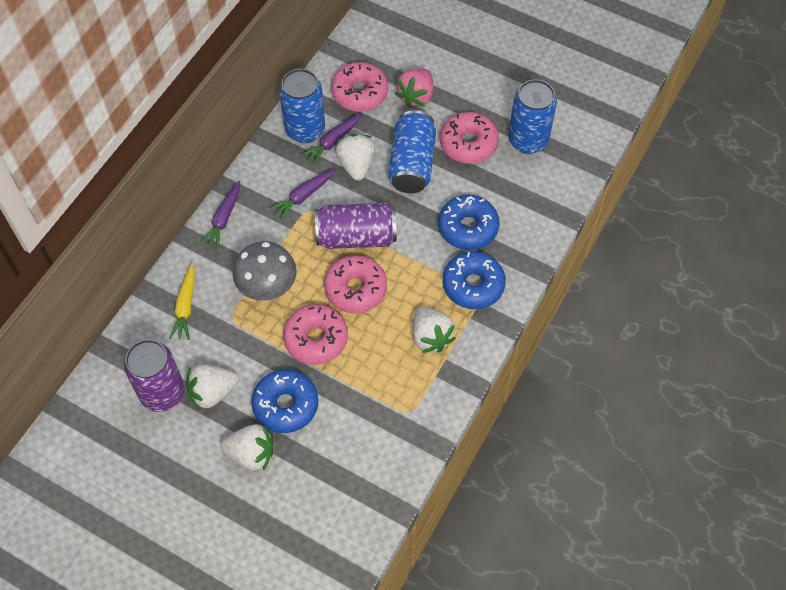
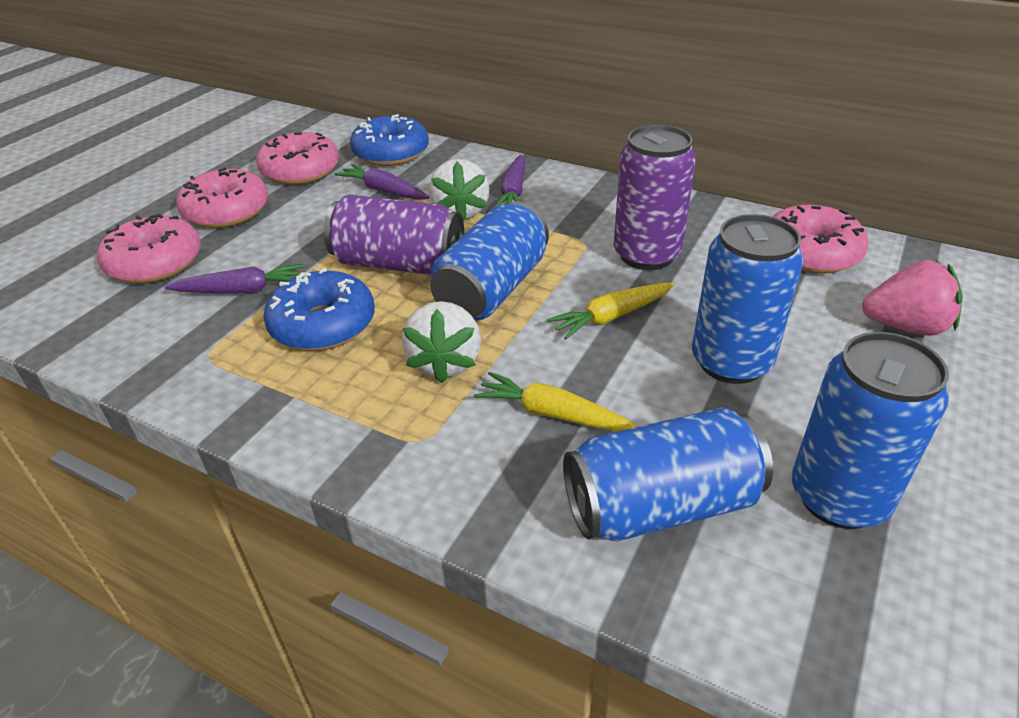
blue can: 3 -> 4
blue donut: 3 -> 2
grey mushroom: 1 -> 0
white strawberry: 4 -> 2
yellow carrot: 1 -> 2

